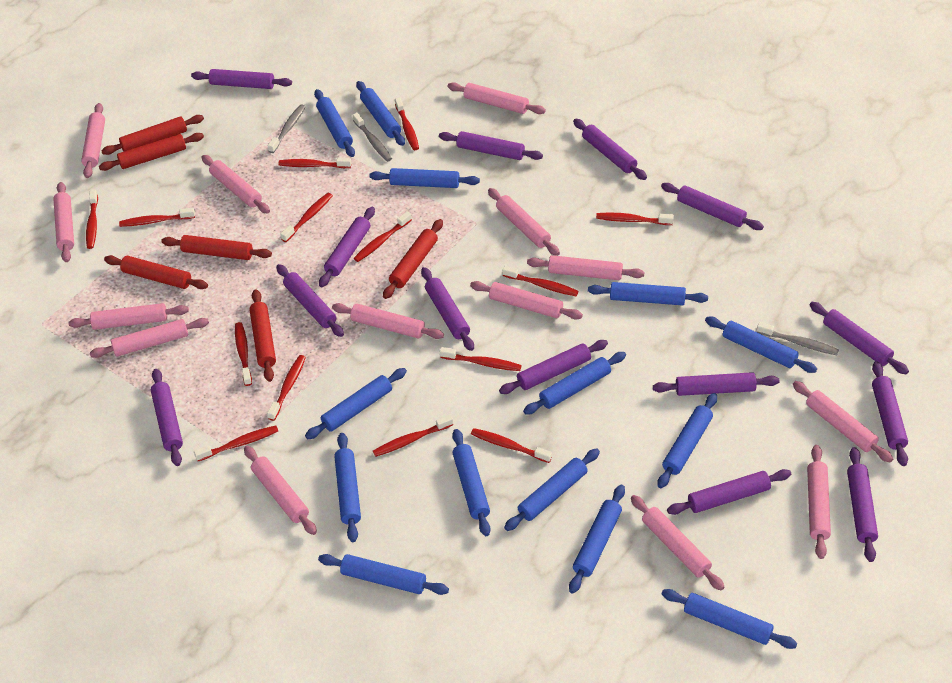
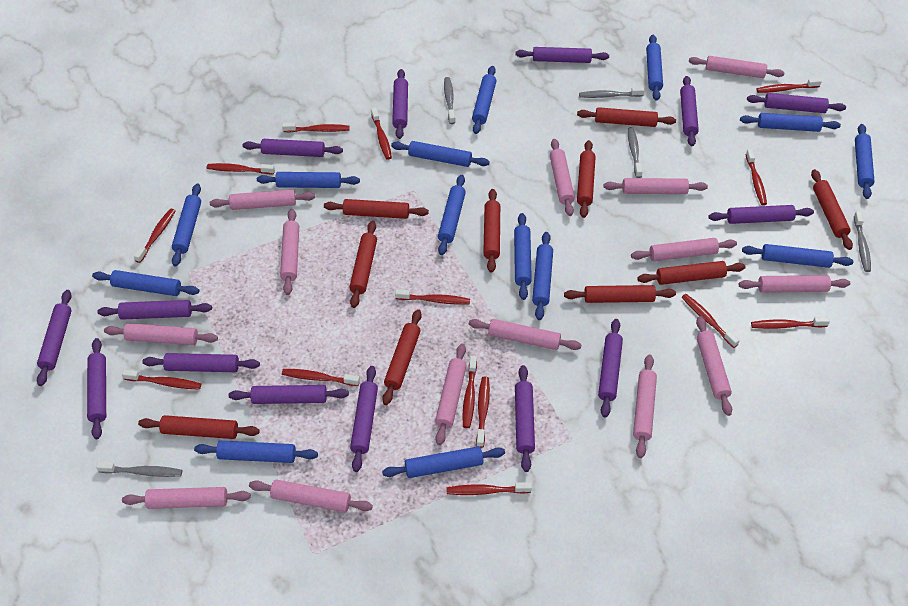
grey toothbrush: 3 -> 5
red rolling pin: 6 -> 10

